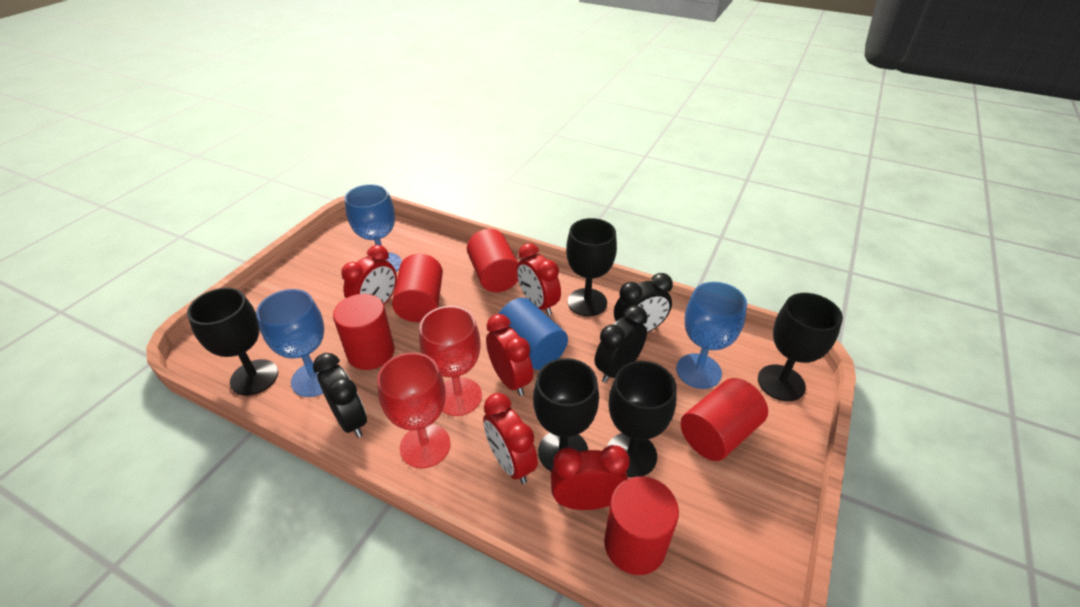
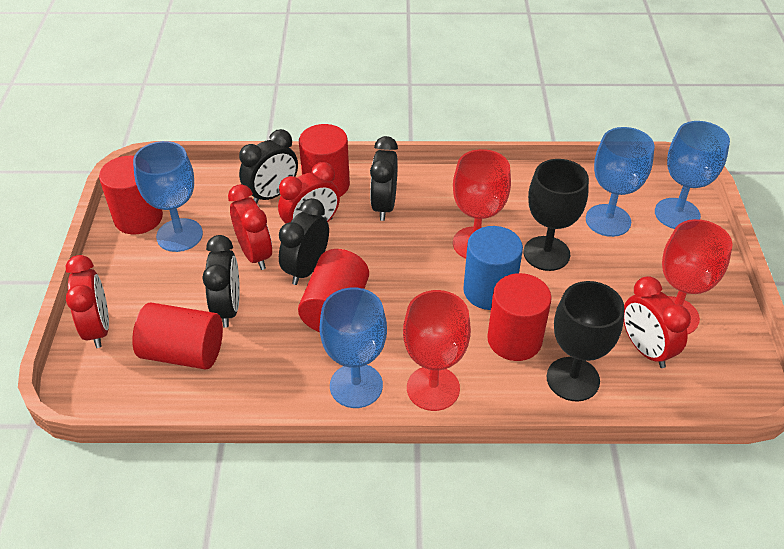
black clock: 3 -> 4
black goblet: 5 -> 2
blue goblet: 3 -> 4
red clock: 5 -> 4
red goblet: 2 -> 3

